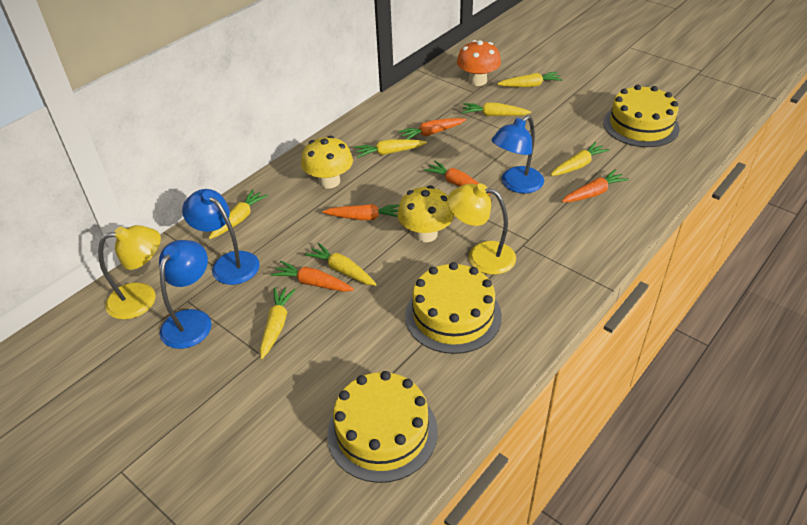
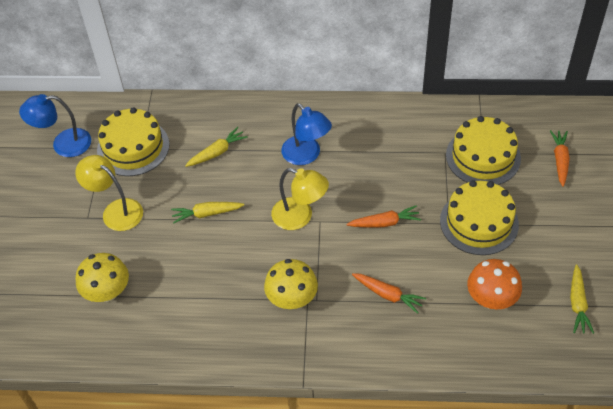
blue lamp: 3 -> 2
orange carrot: 5 -> 3
yellow carrot: 7 -> 3

